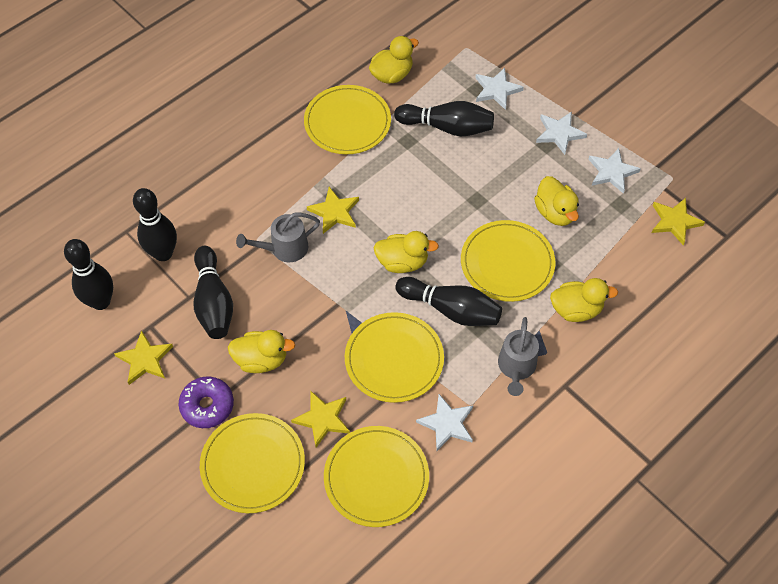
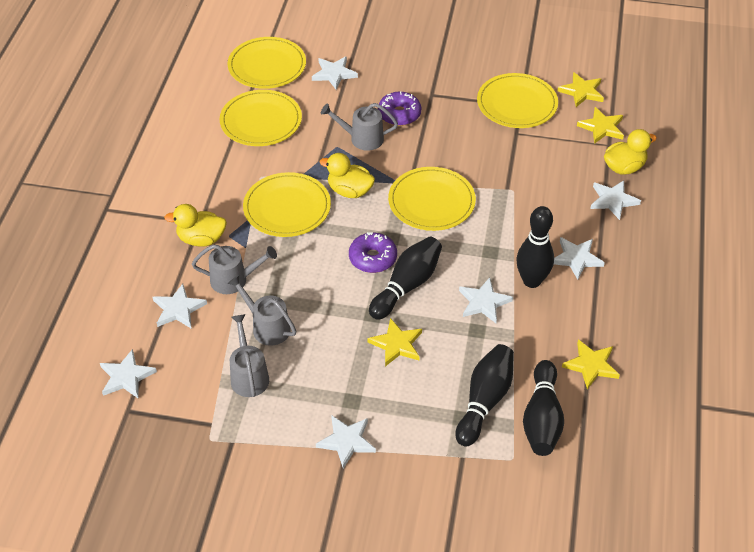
black bowling pin: 5 -> 4
grey watering can: 2 -> 4
purple donut: 1 -> 2
white star: 4 -> 7
yellow duck: 5 -> 3

